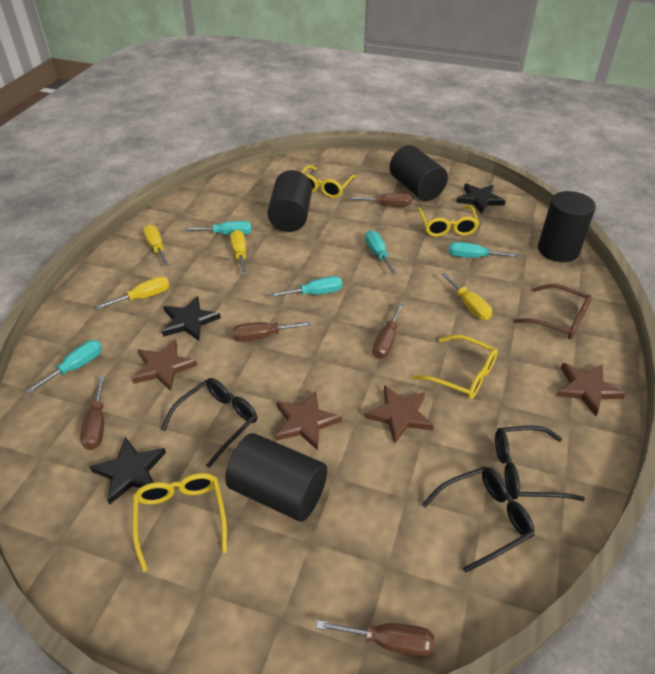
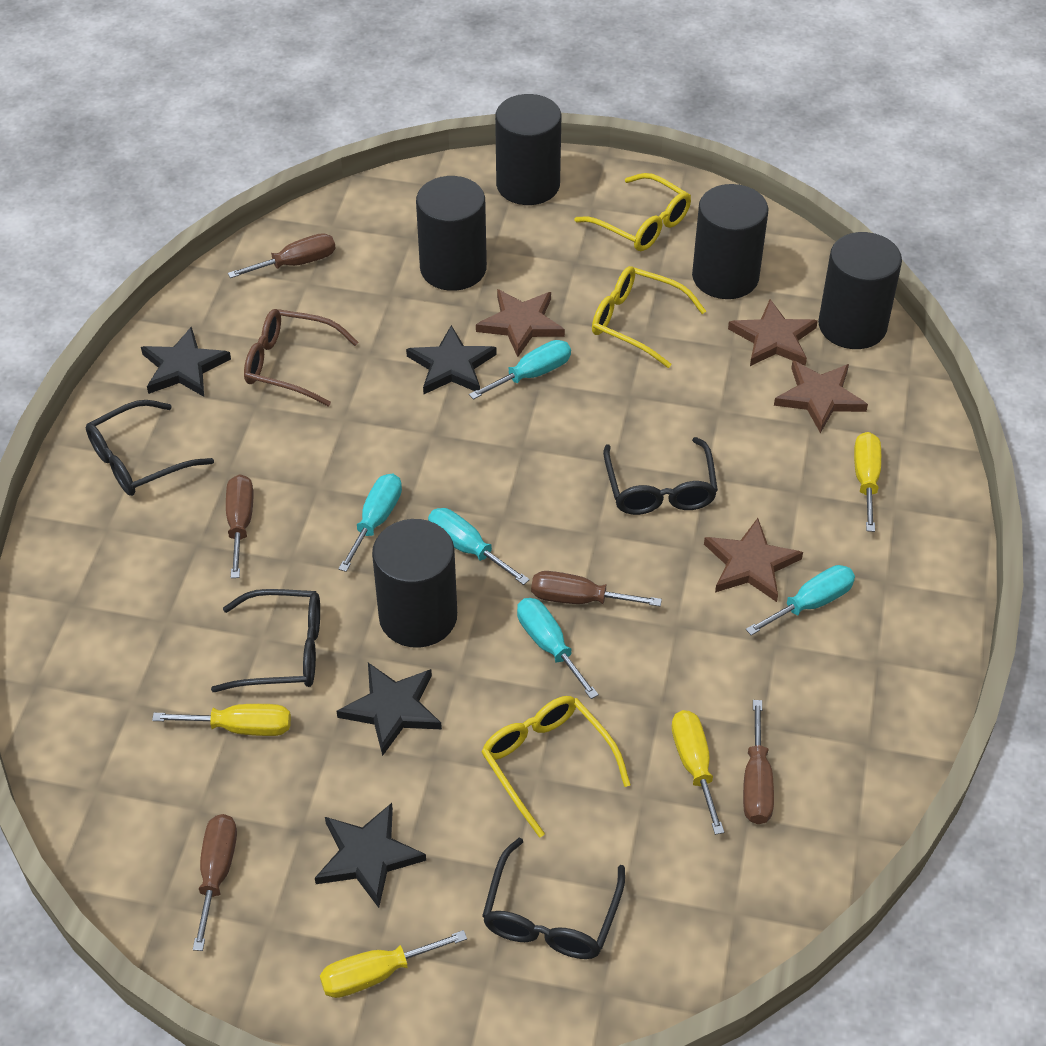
black cylinder: 4 -> 5
black glasses: 3 -> 4
black star: 3 -> 4
yellow glasses: 4 -> 3

